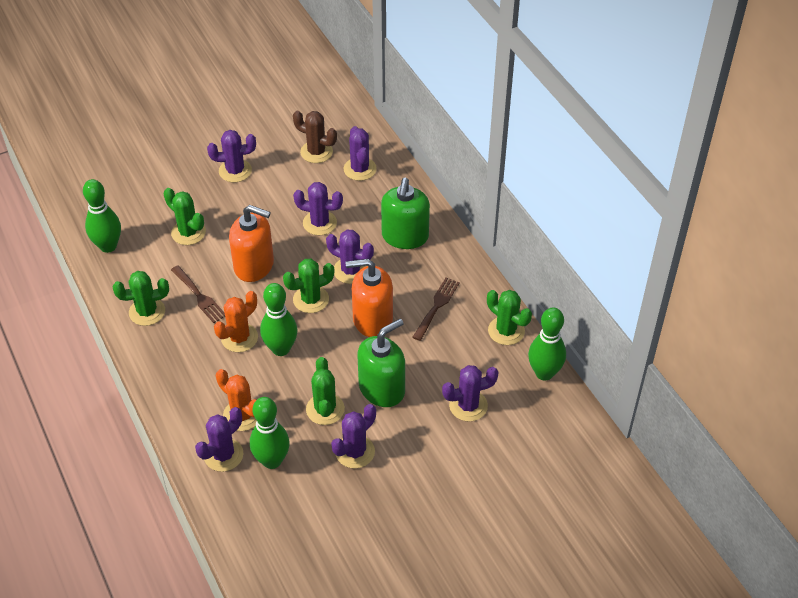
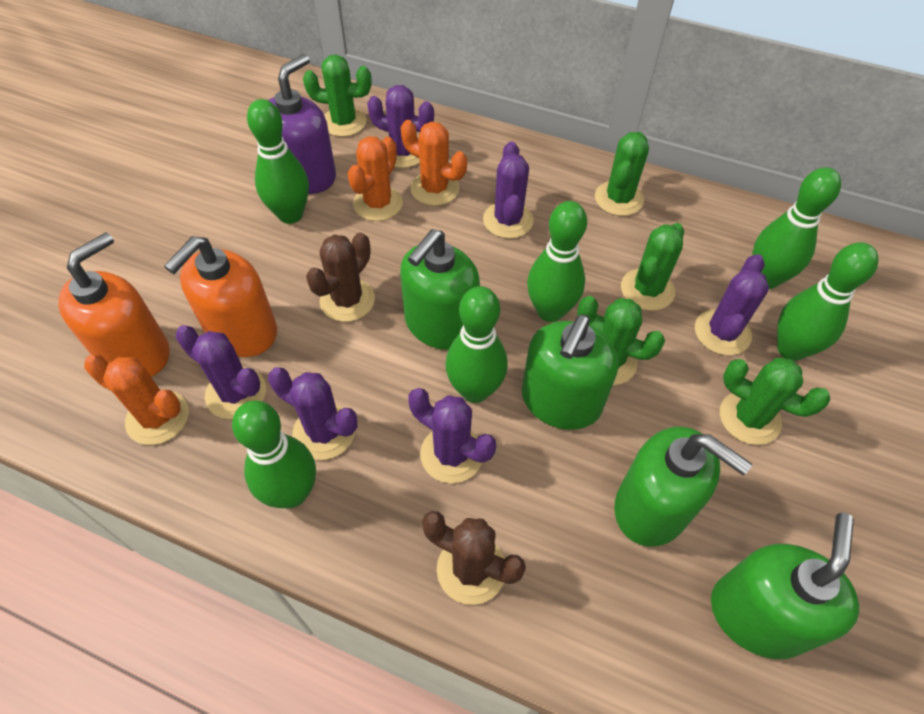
brown cactus: 1 -> 2
brown fork: 2 -> 0
green bowling pin: 4 -> 6
green soap dispenser: 2 -> 4
orange cactus: 2 -> 3
purple cactus: 7 -> 6
purple soap dispenser: 0 -> 1

